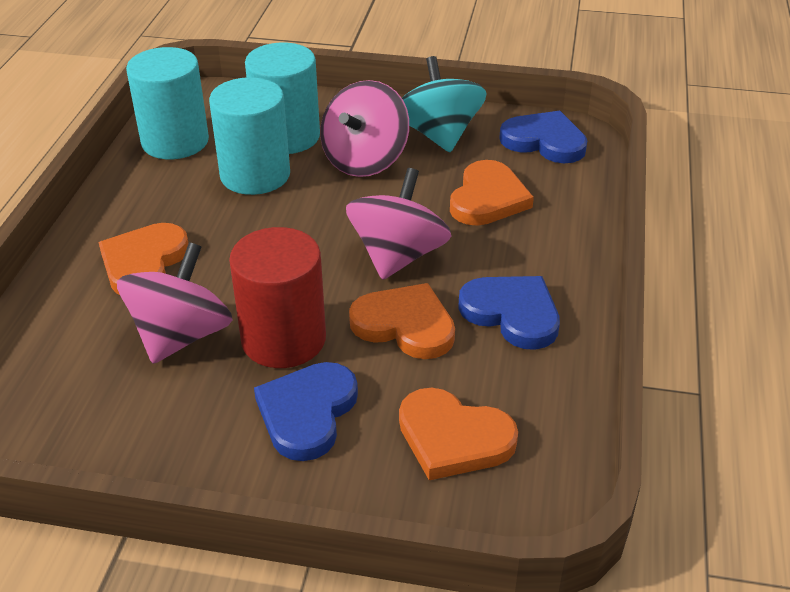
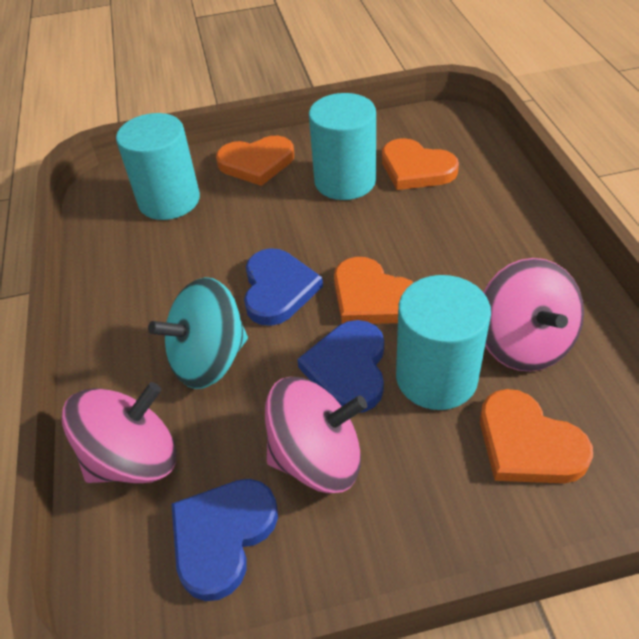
red cylinder: 1 -> 0

